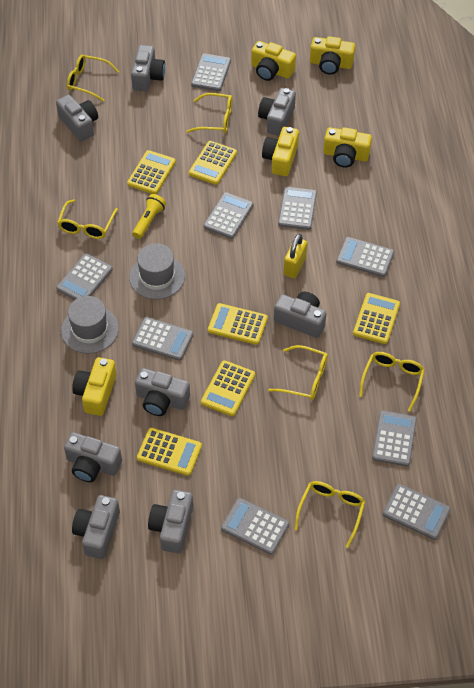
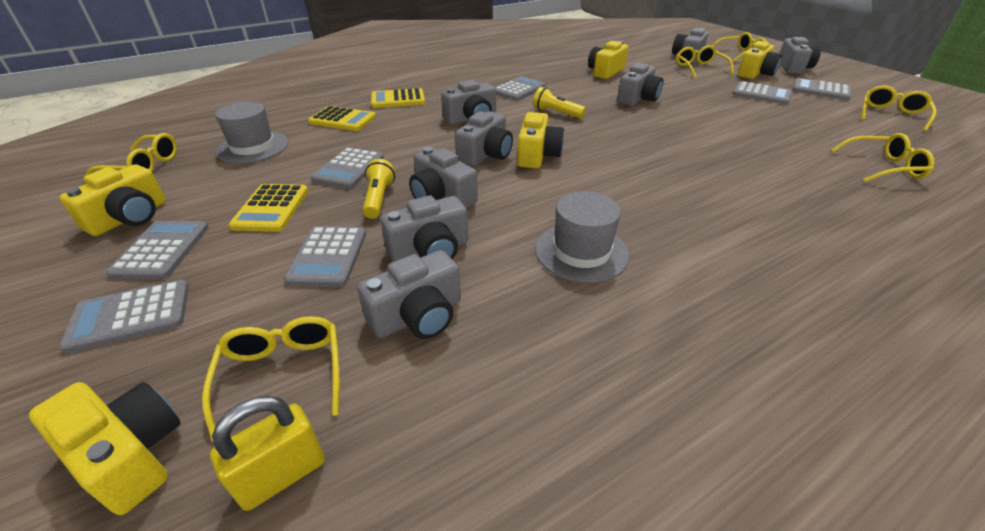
grey calculator: 9 -> 7
yellow calculator: 6 -> 3
yellow flashlight: 1 -> 2

